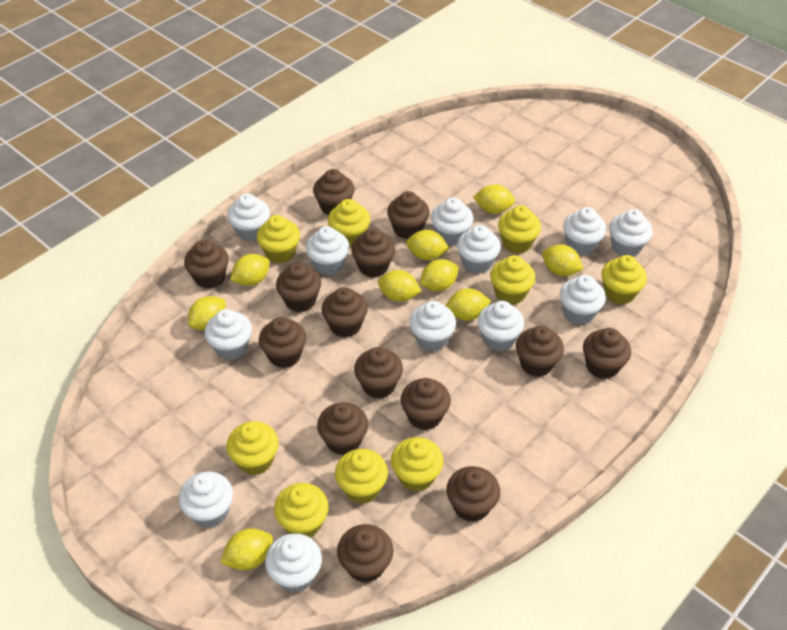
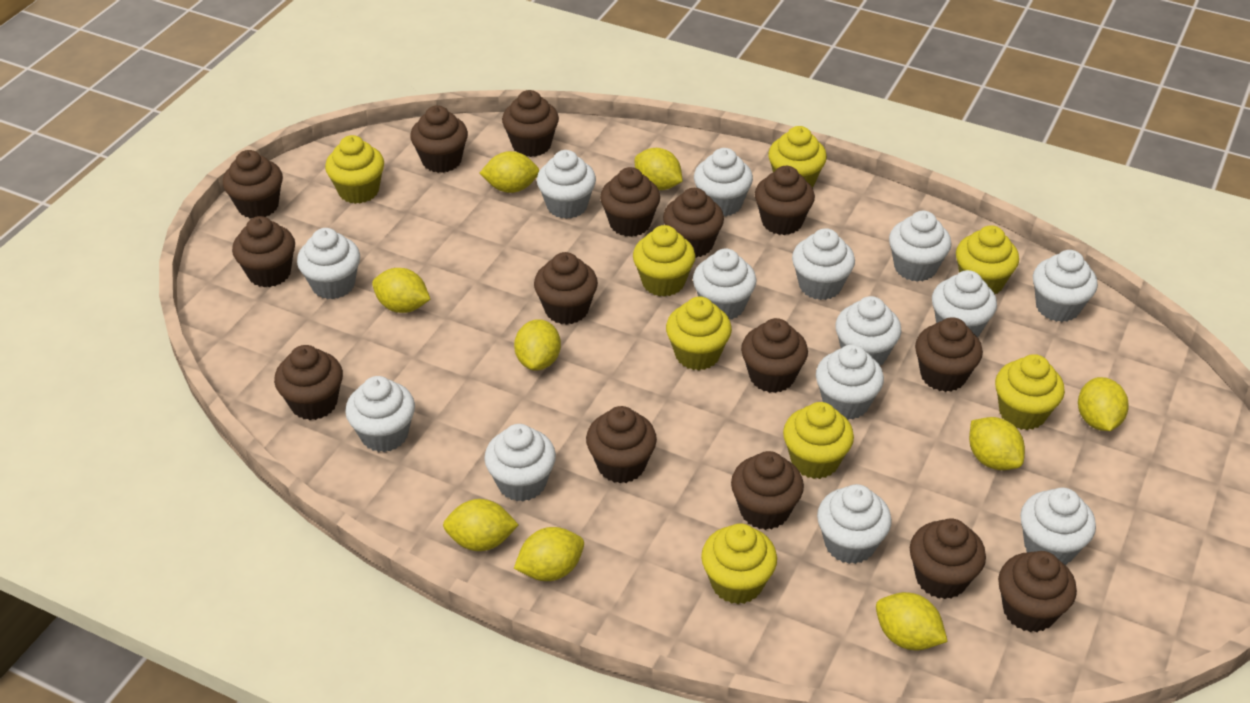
brown cupcake: 14 -> 15
white cupcake: 12 -> 14
yellow cupcake: 9 -> 8

